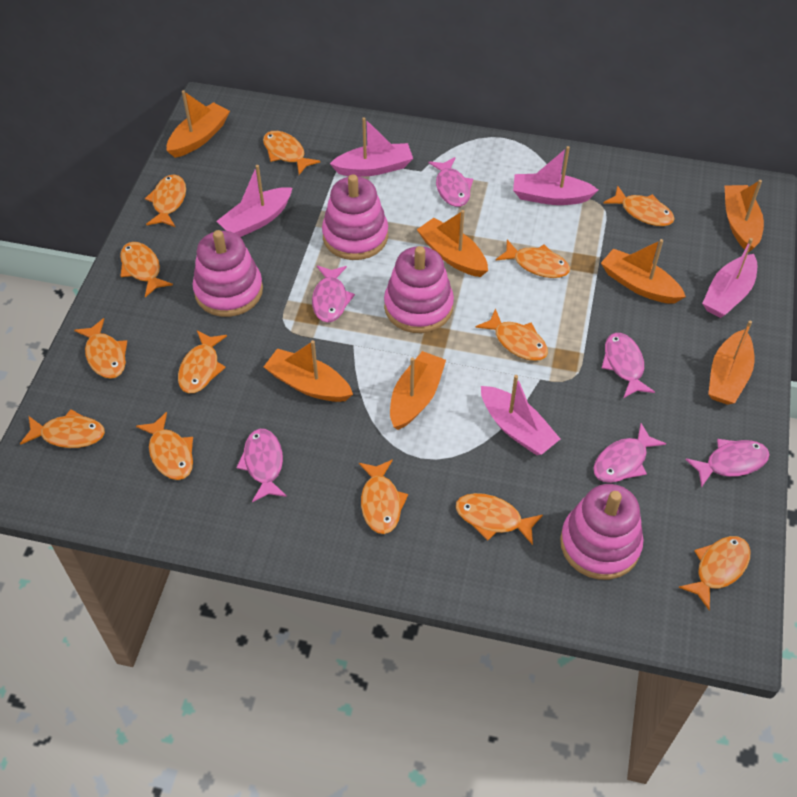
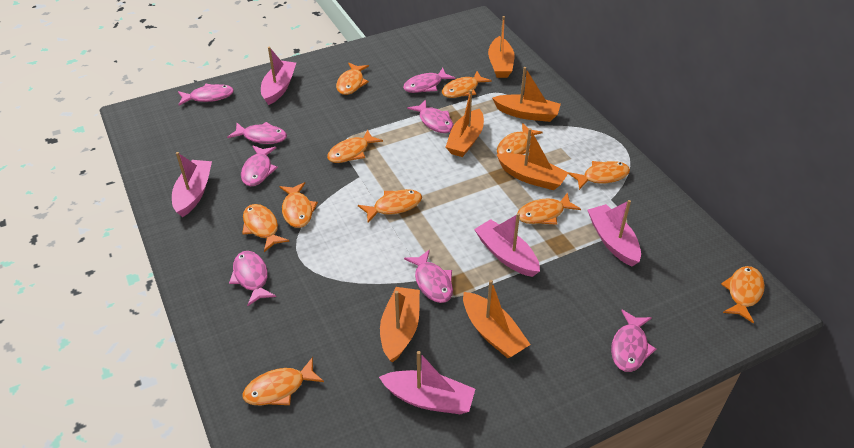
orange boat: 7 -> 6
orange fish: 13 -> 11
pink fish: 6 -> 8
pink stacking toy: 4 -> 0

